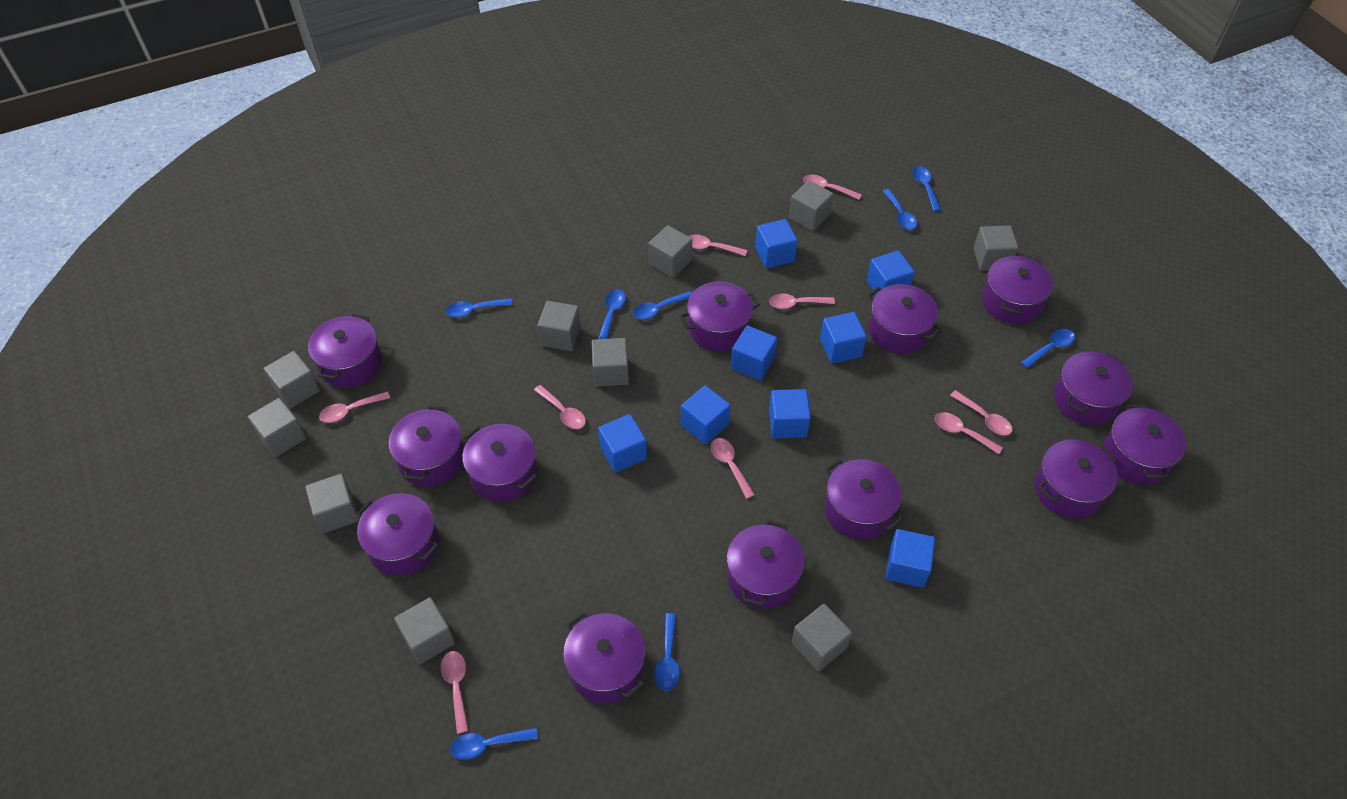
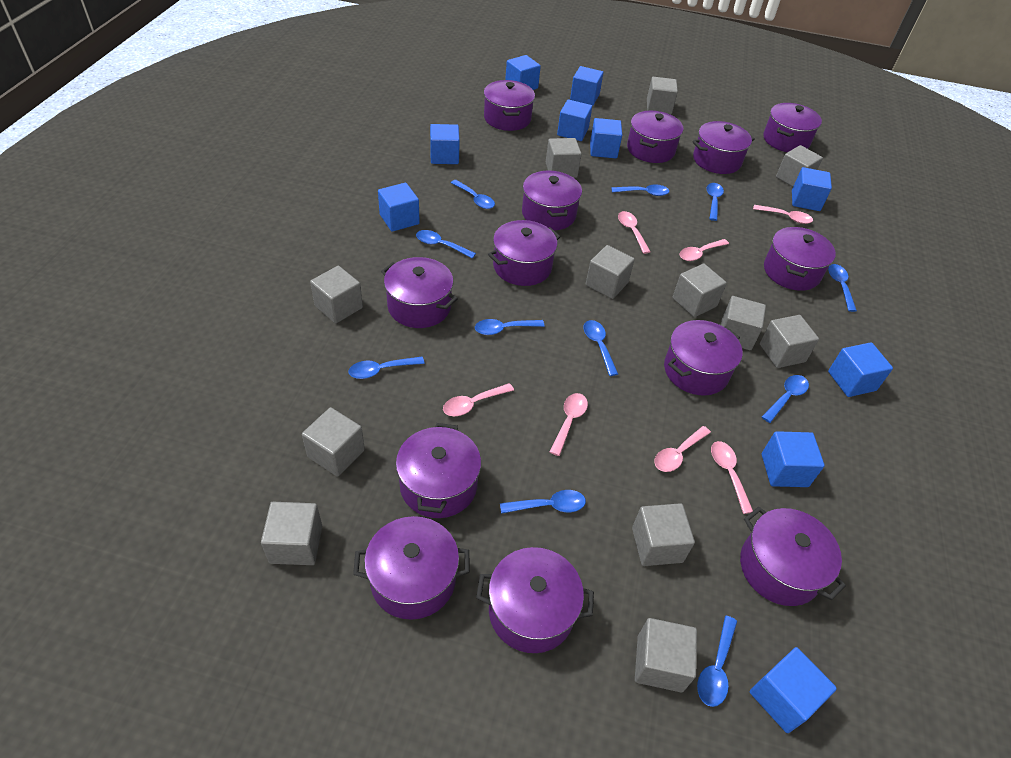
blue cube: 8 -> 10
blue spoon: 8 -> 11
grey cube: 10 -> 12
pink spoon: 9 -> 7

